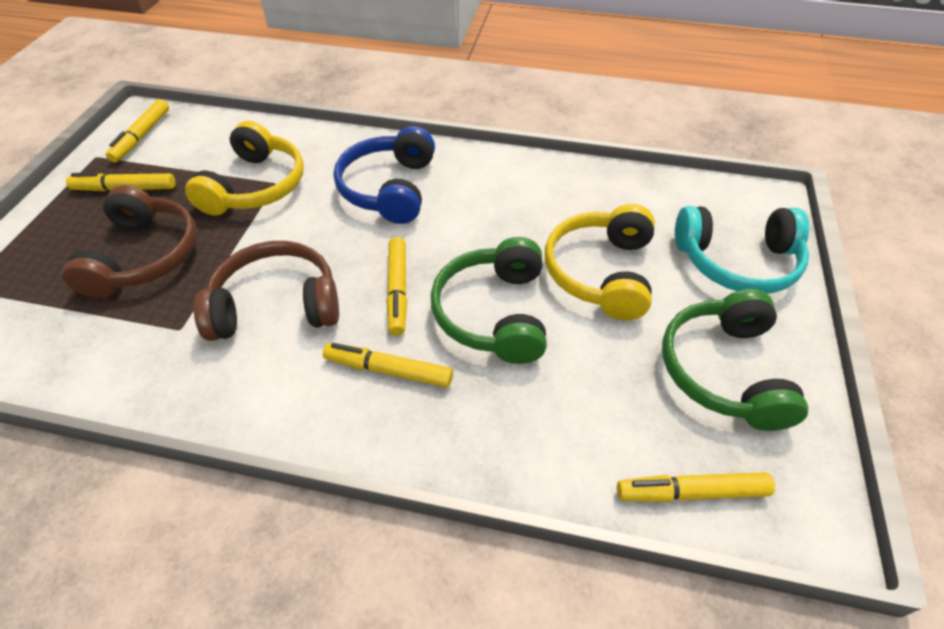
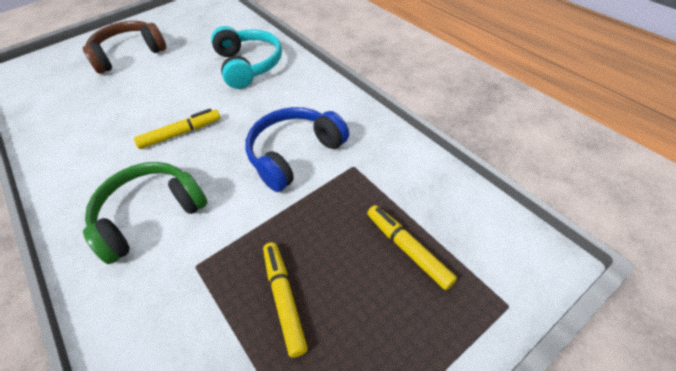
brown headphones: 2 -> 1
green headphones: 2 -> 1
yellow headphones: 2 -> 0
yellow marker: 5 -> 3

